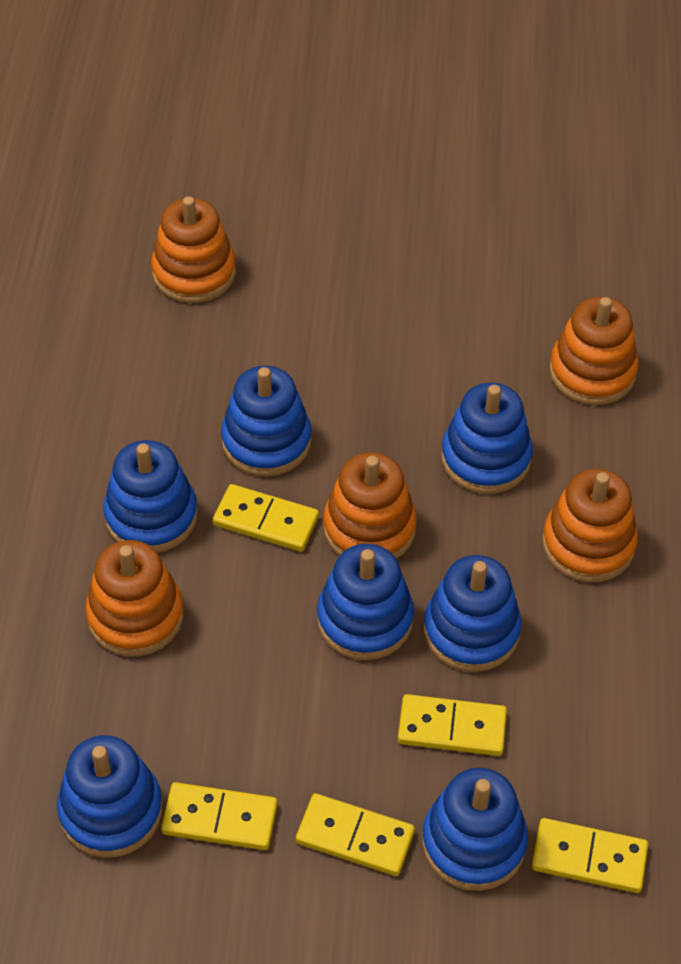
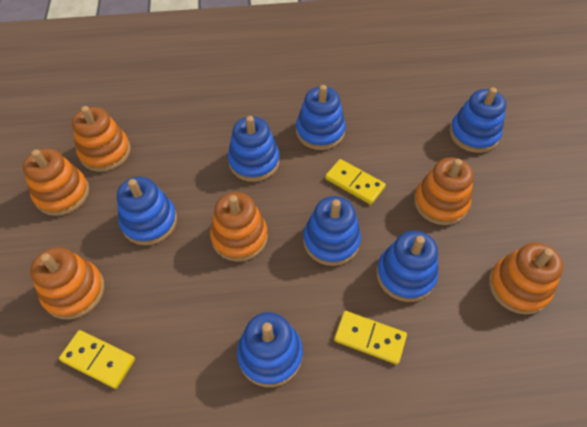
orange stacking toy: 5 -> 6
yellow domino: 5 -> 3

